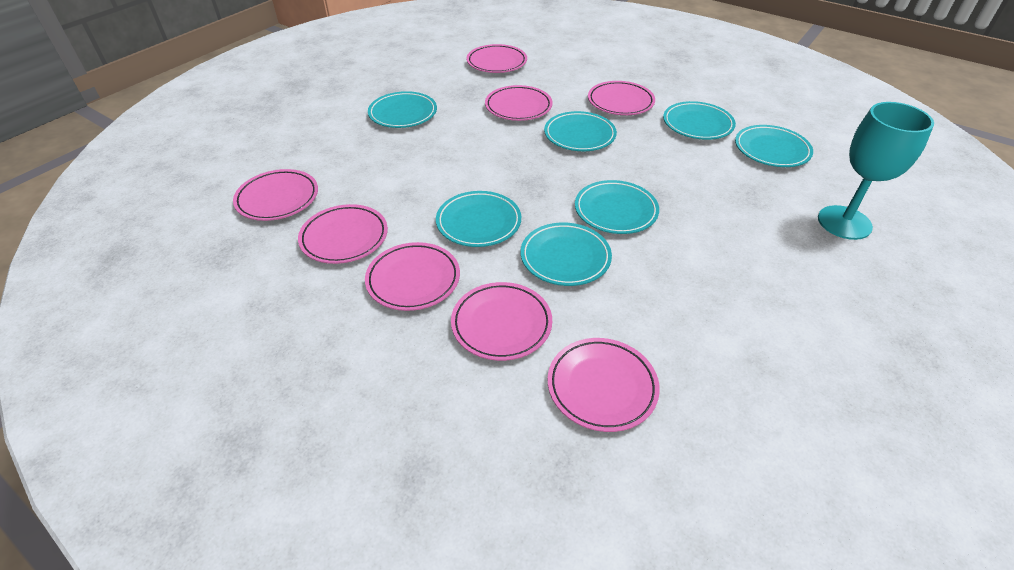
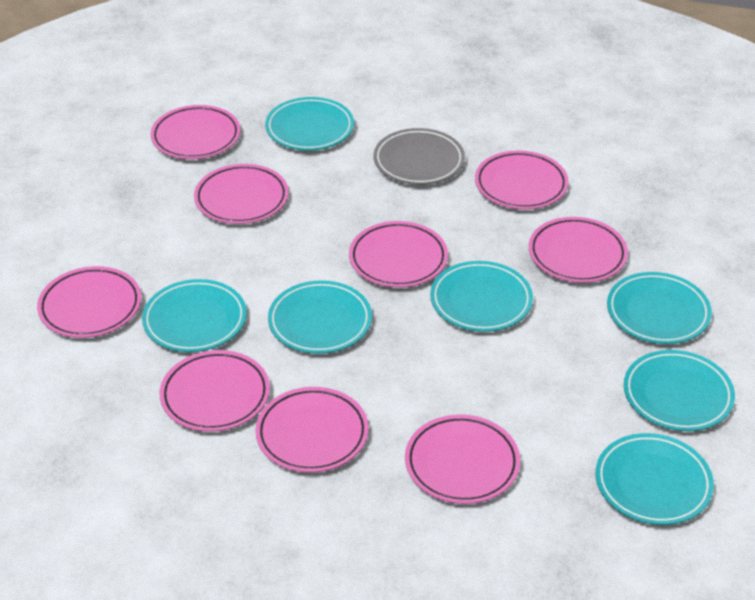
grey plate: 0 -> 1
pink plate: 8 -> 9
turquoise goblet: 1 -> 0

